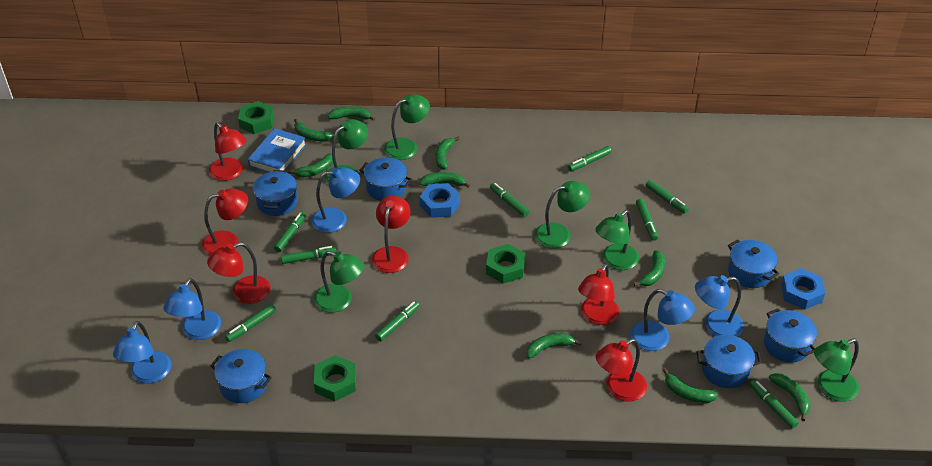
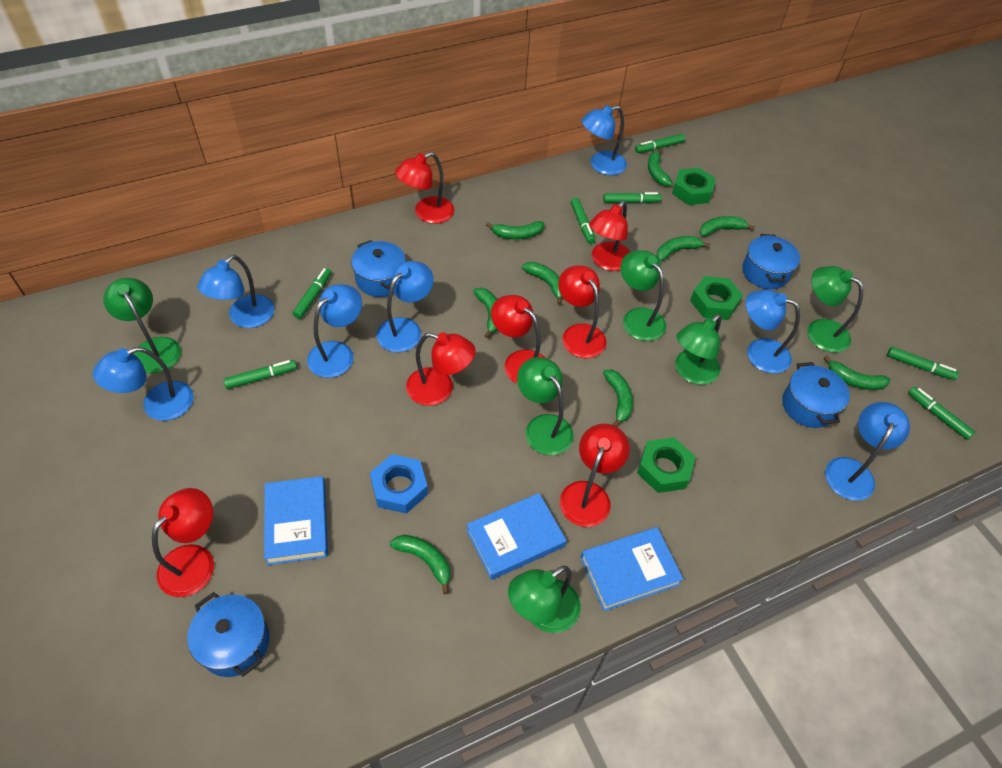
blue book: 1 -> 3
blue lamp: 5 -> 7
blue nut: 2 -> 1
blue pot: 6 -> 4
green marker: 9 -> 7
red lamp: 6 -> 7

